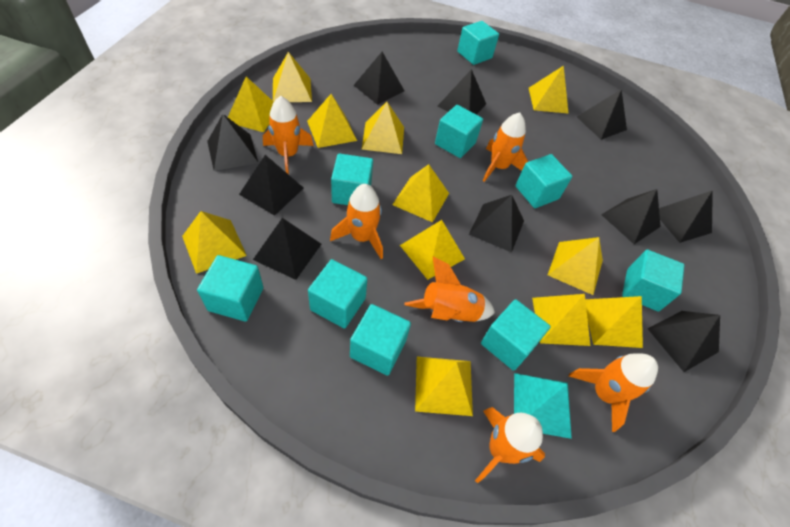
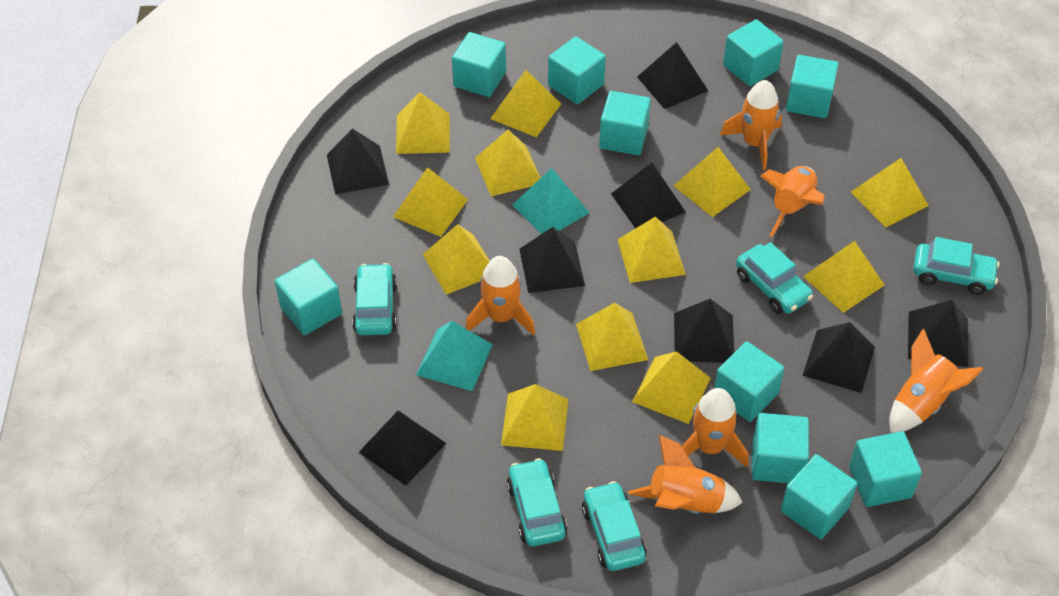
black pyramid: 10 -> 8
turquoise car: 0 -> 5
turquoise cube: 9 -> 10
turquoise pyramid: 1 -> 2

